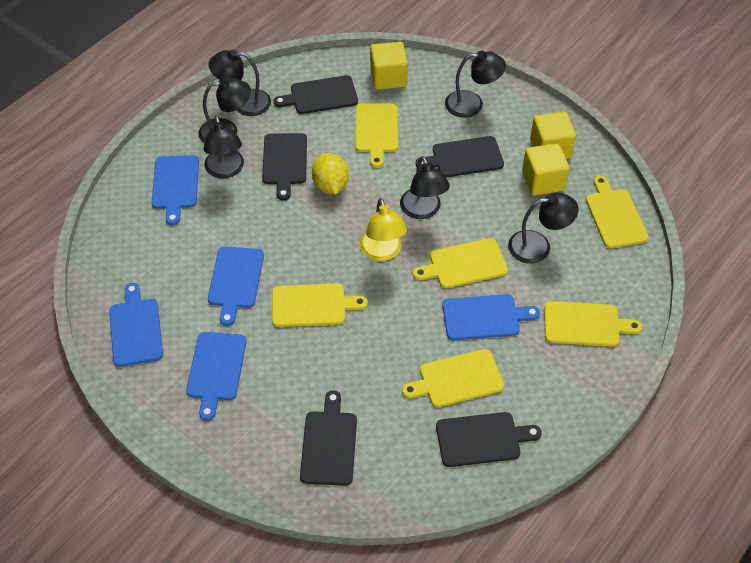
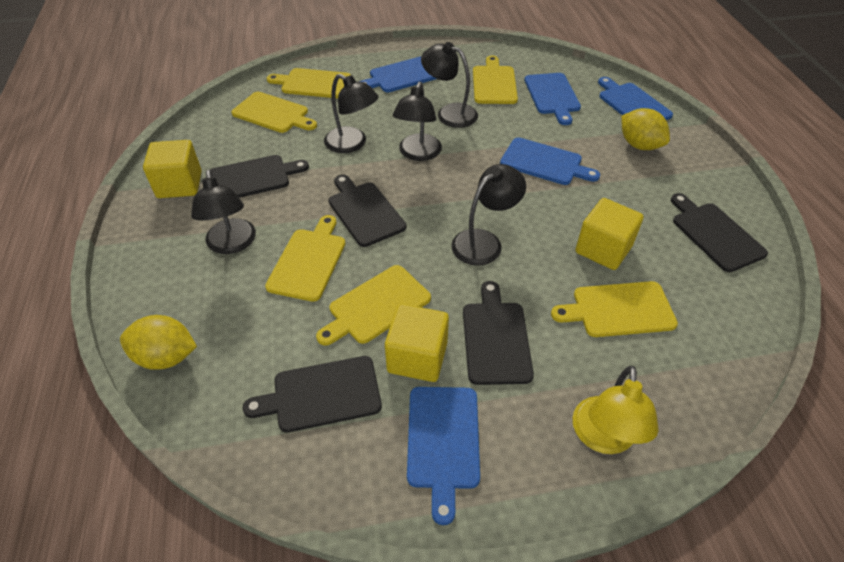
black lamp: 6 -> 5
yellow lemon: 1 -> 2

